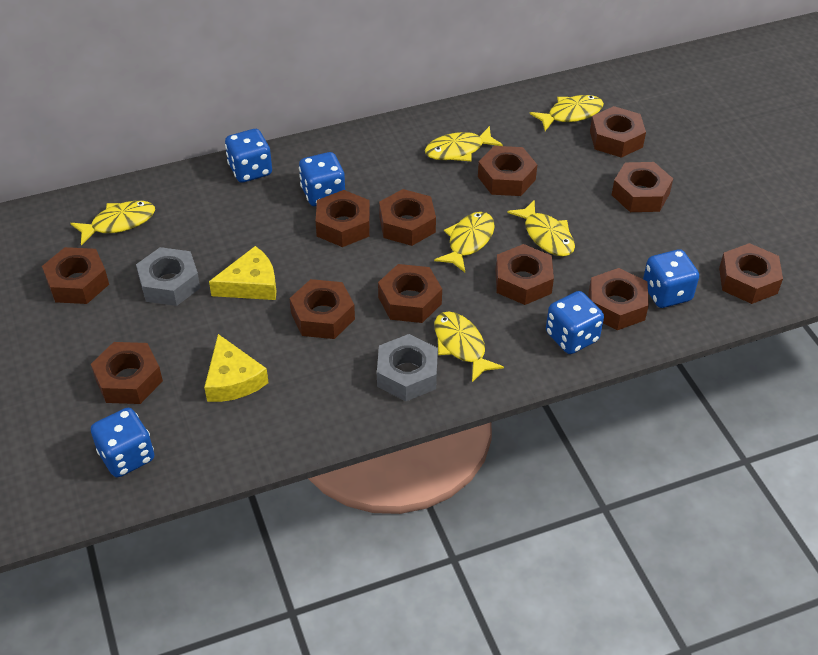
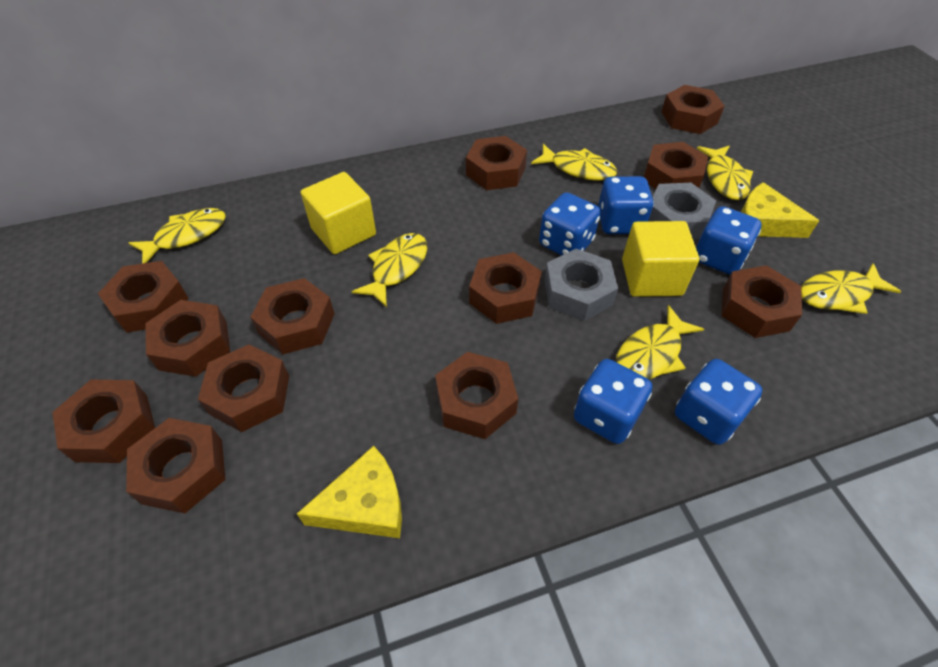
yellow cube: 0 -> 2

